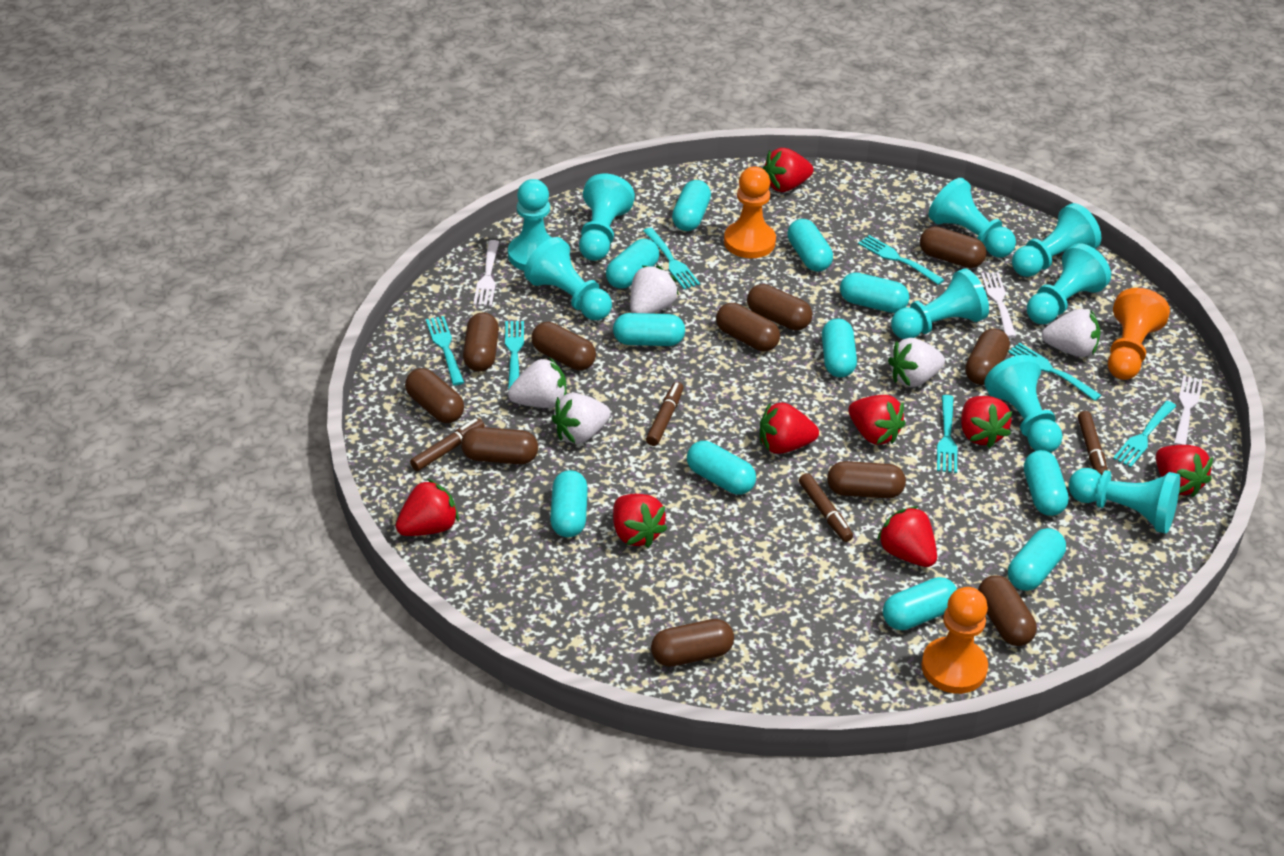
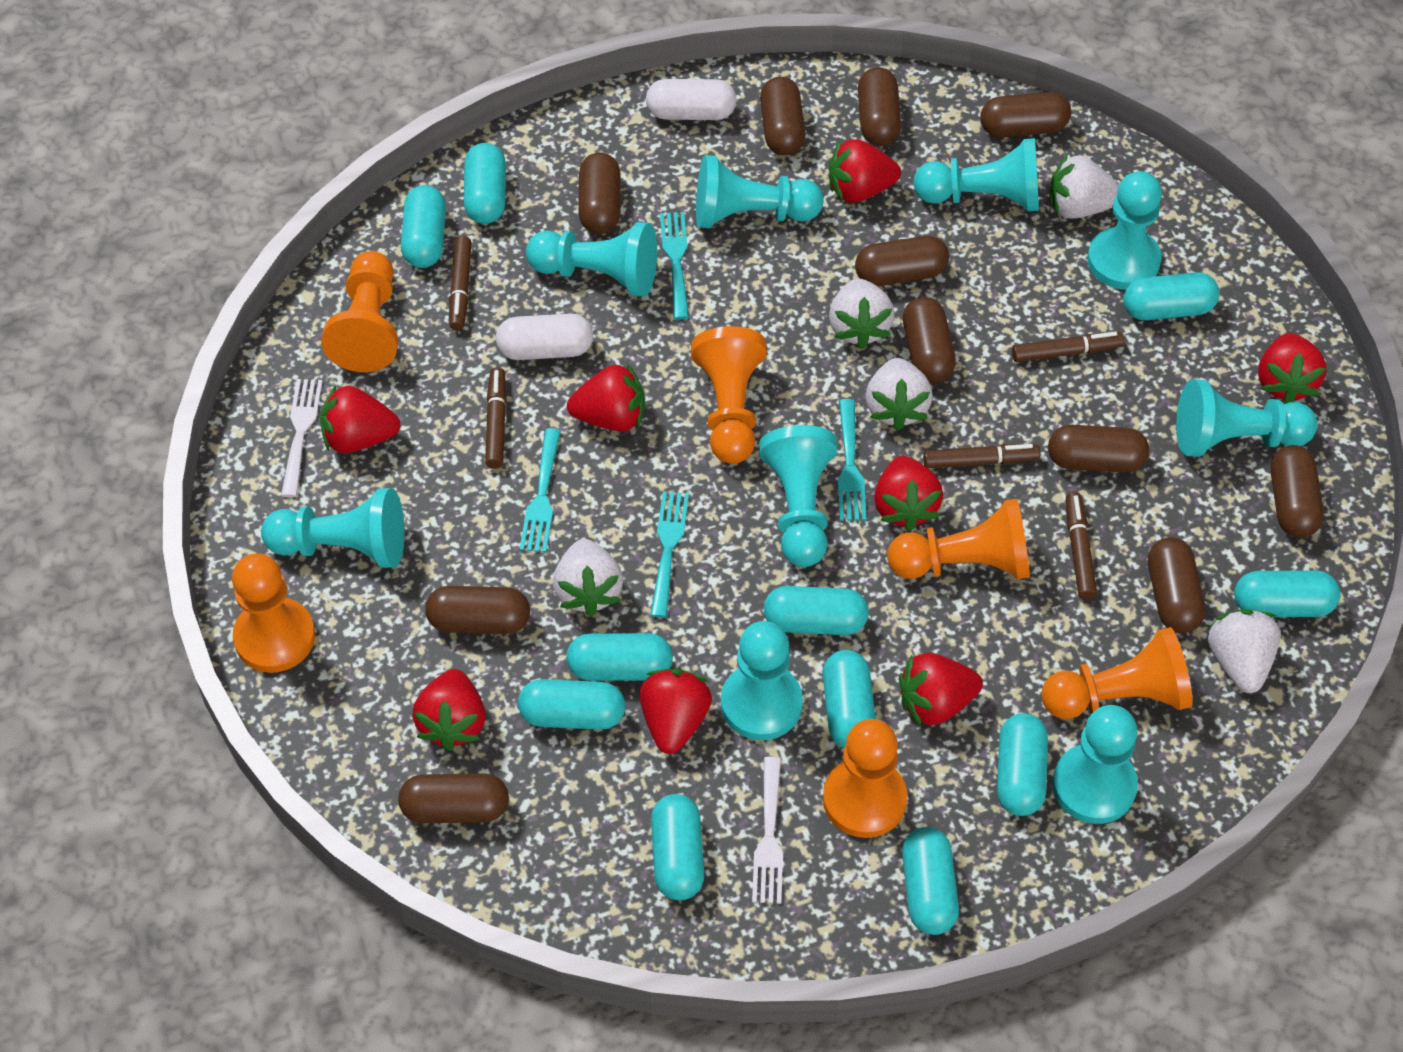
brown marker: 4 -> 5
orange pawn: 3 -> 6
turquoise fork: 7 -> 4
white capsule: 0 -> 2
white fork: 3 -> 2

